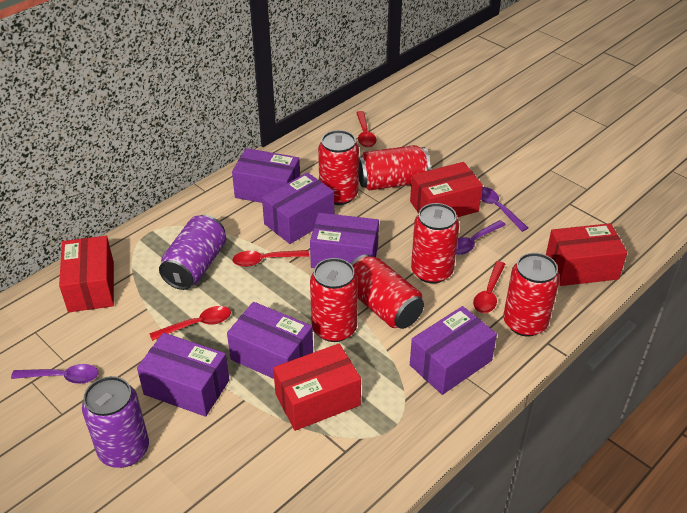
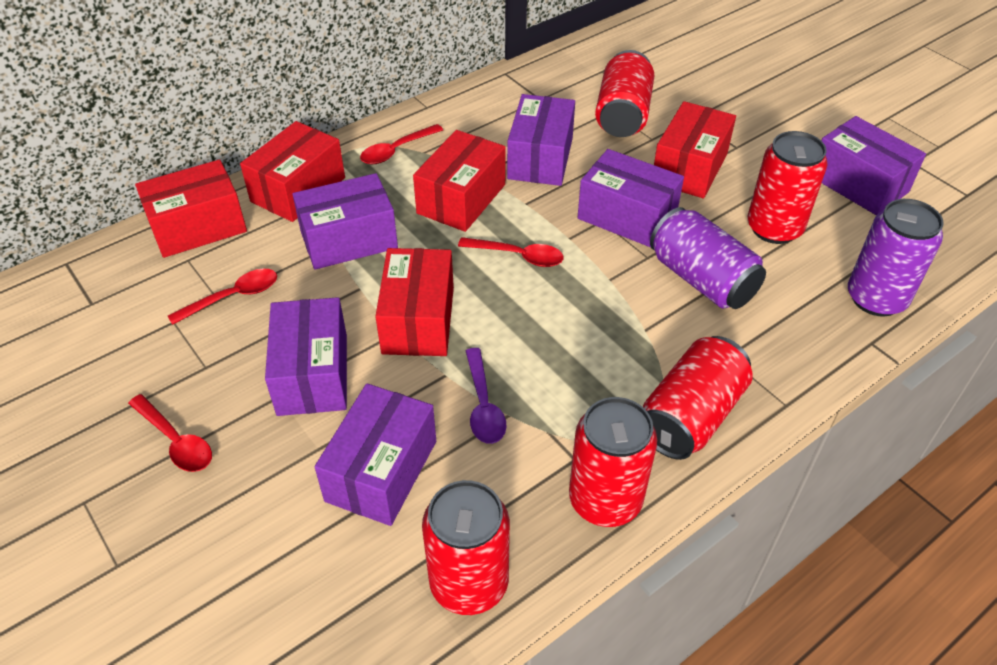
purple spoon: 3 -> 1
red box: 4 -> 5
red can: 6 -> 5

